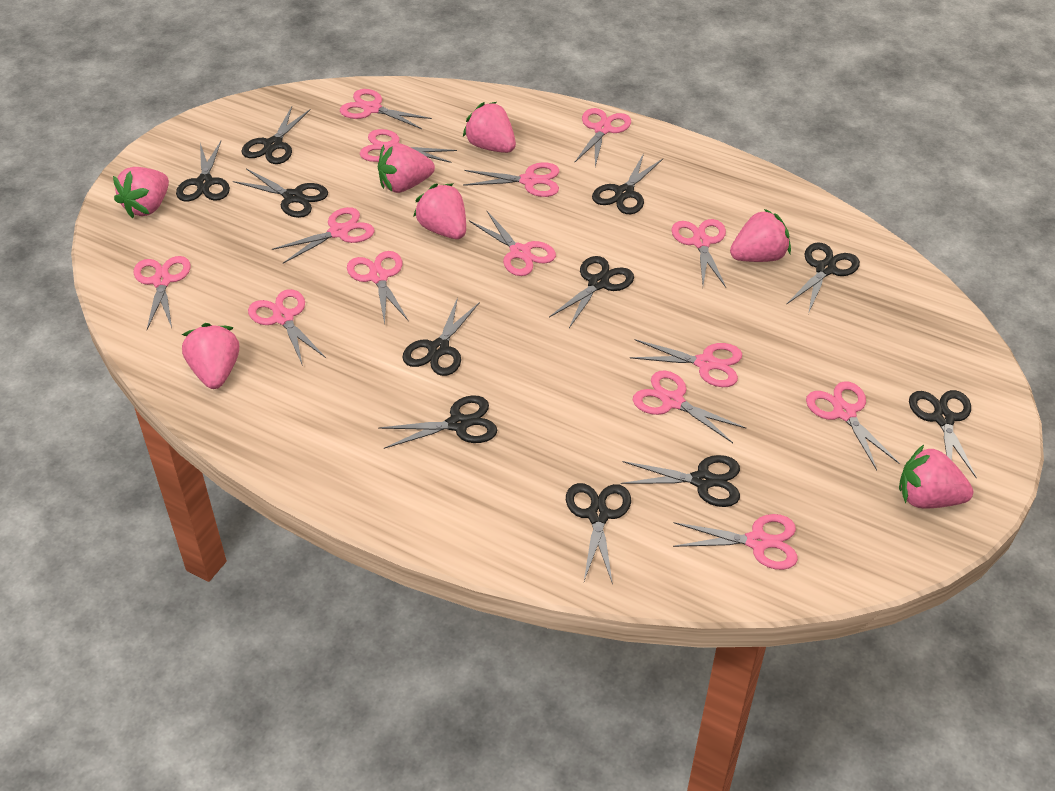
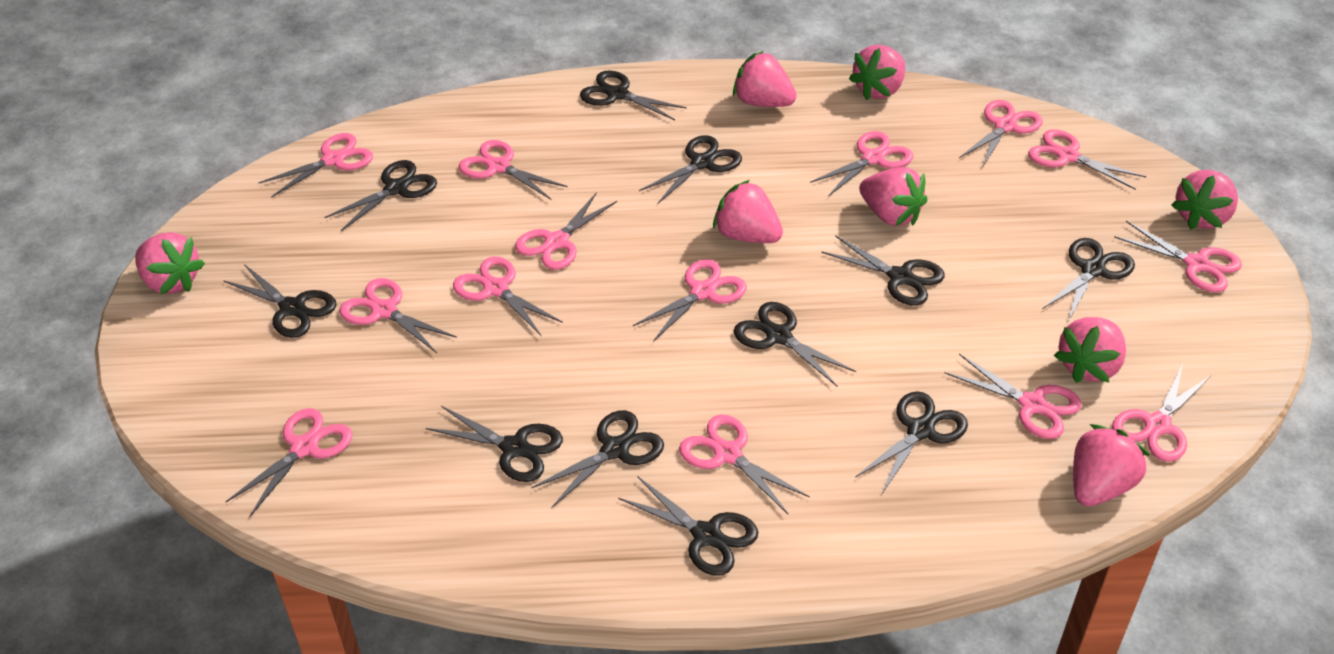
pink strawberry: 7 -> 8

